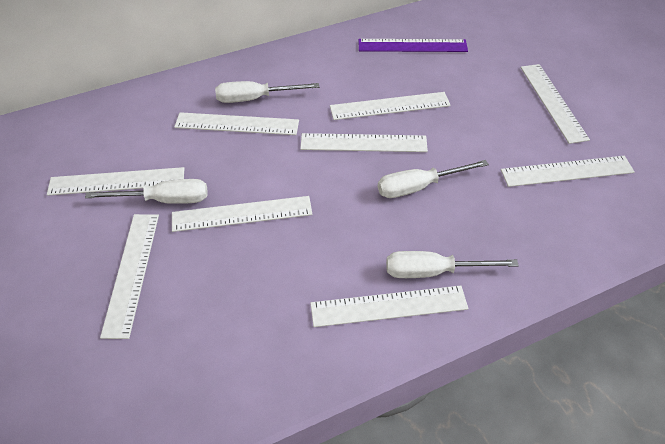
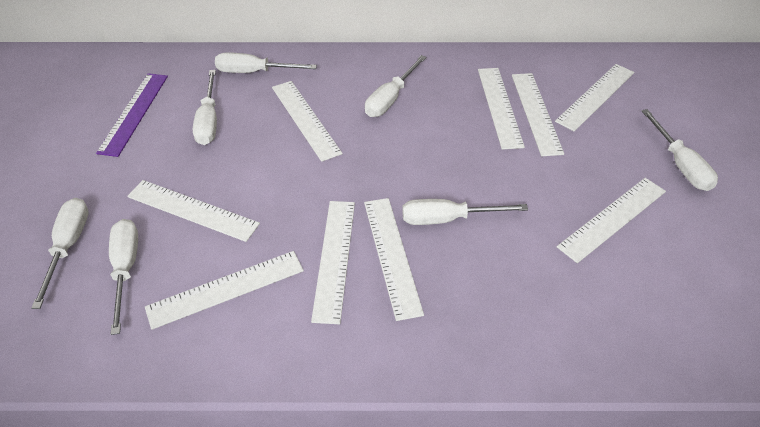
white screwdriver: 4 -> 7

